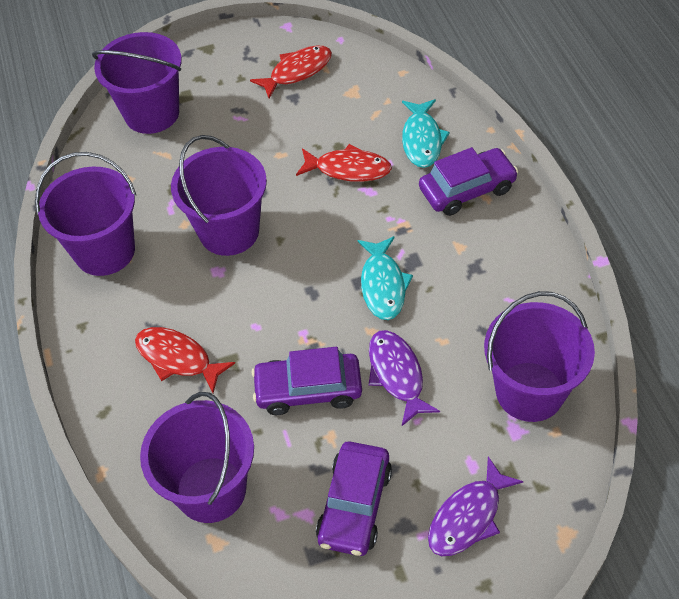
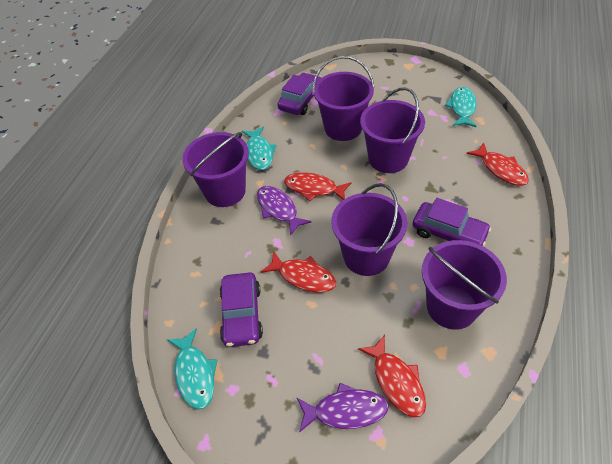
red fish: 3 -> 4
turquoise fish: 2 -> 3

